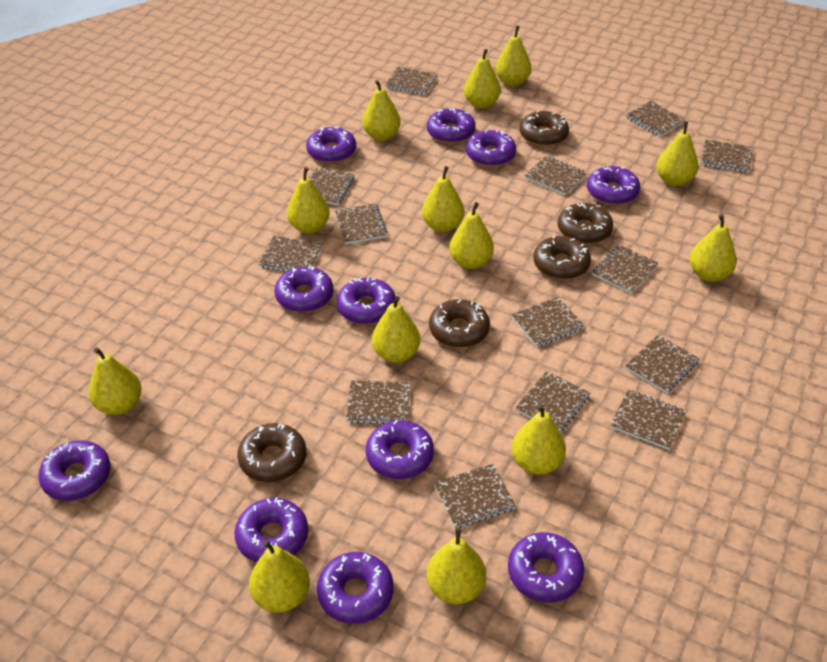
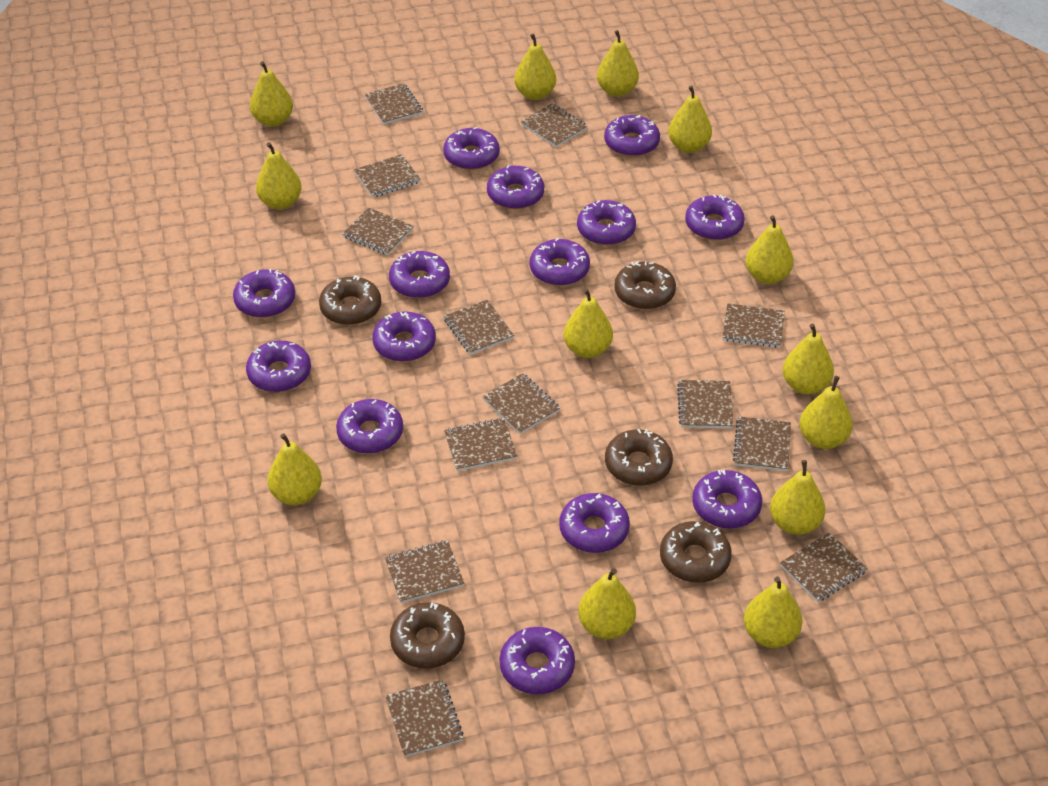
brown notebook: 14 -> 13
purple donut: 11 -> 14

